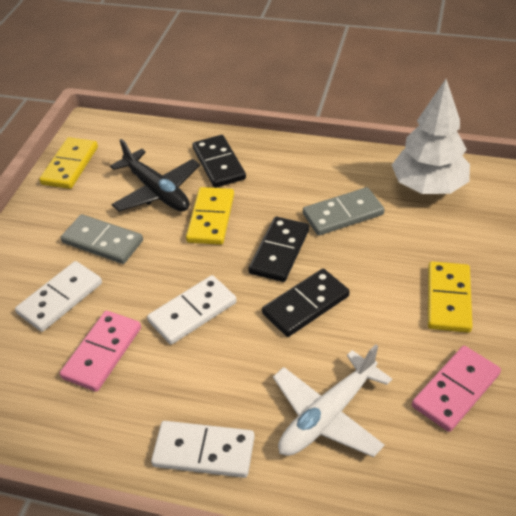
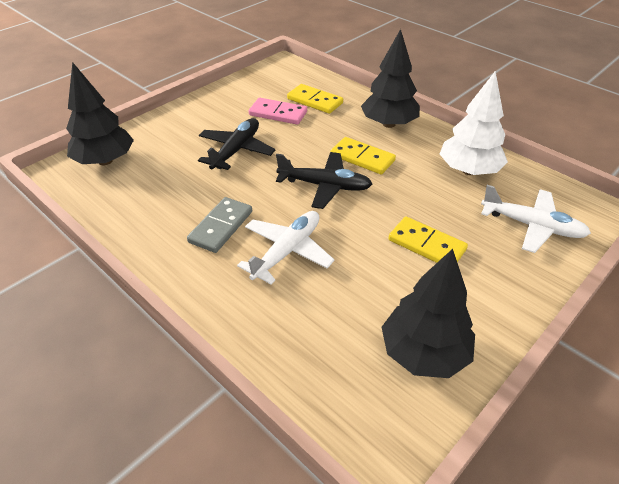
black domino: 3 -> 0
black plane: 1 -> 2
black tree: 0 -> 3
grey domino: 2 -> 1
pink domino: 2 -> 1
white domino: 3 -> 0
white plane: 1 -> 2

